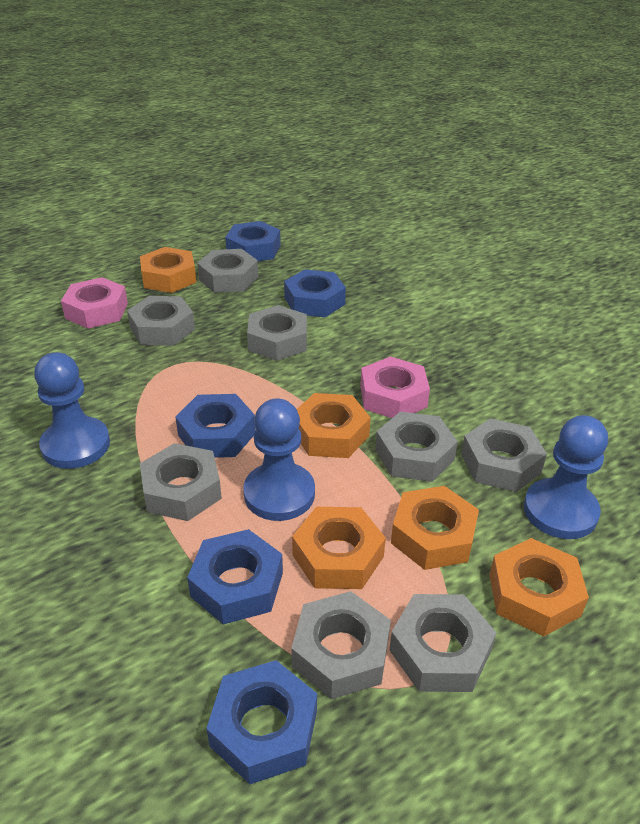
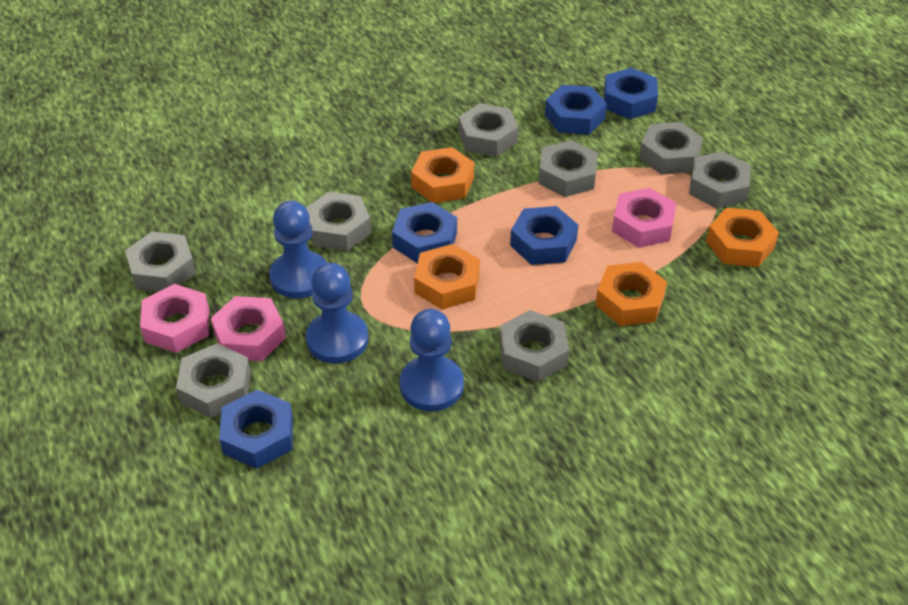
orange nut: 5 -> 4
pink nut: 2 -> 3

